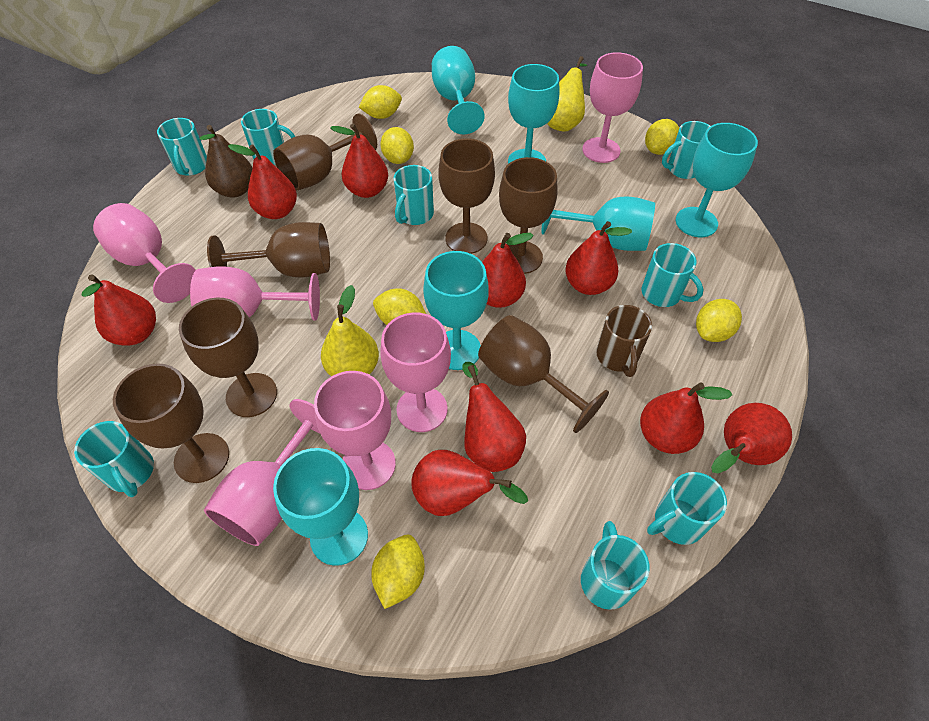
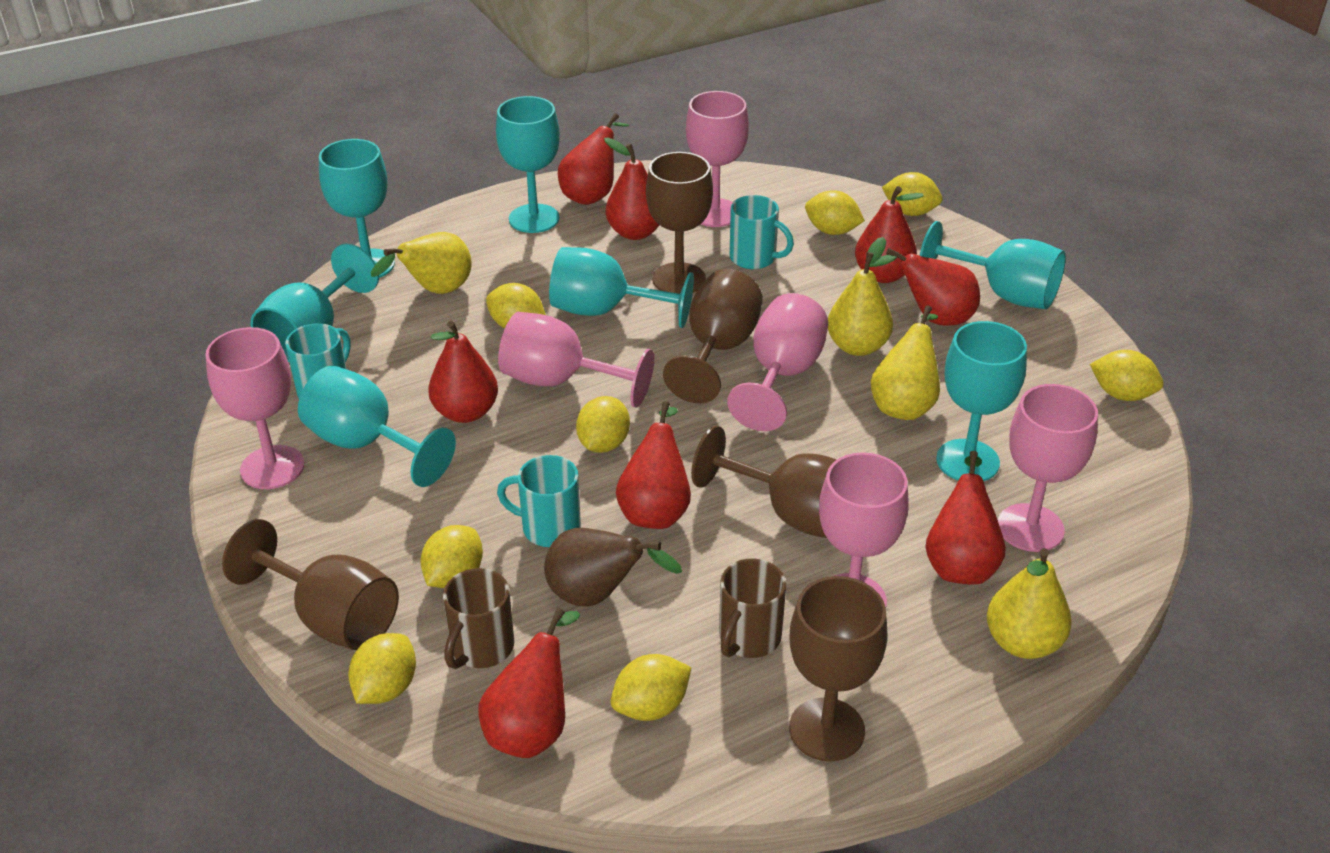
brown goblet: 7 -> 5
brown mug: 1 -> 2
red pear: 9 -> 8
turquoise goblet: 6 -> 7
turquoise mug: 8 -> 3
yellow lemon: 6 -> 8
yellow pear: 2 -> 4

